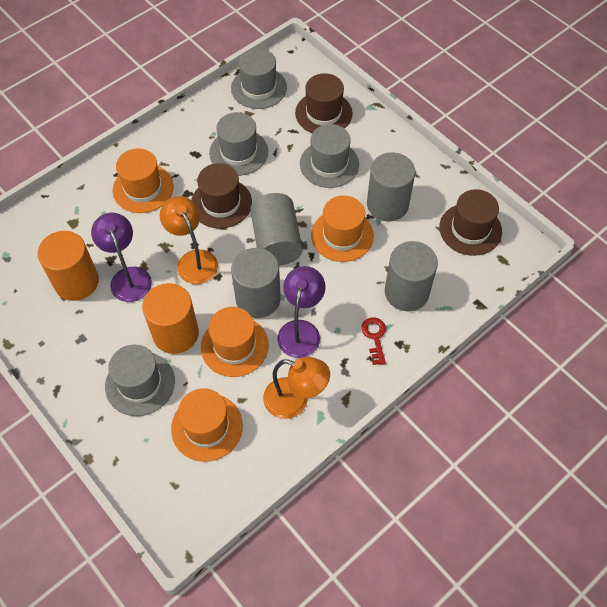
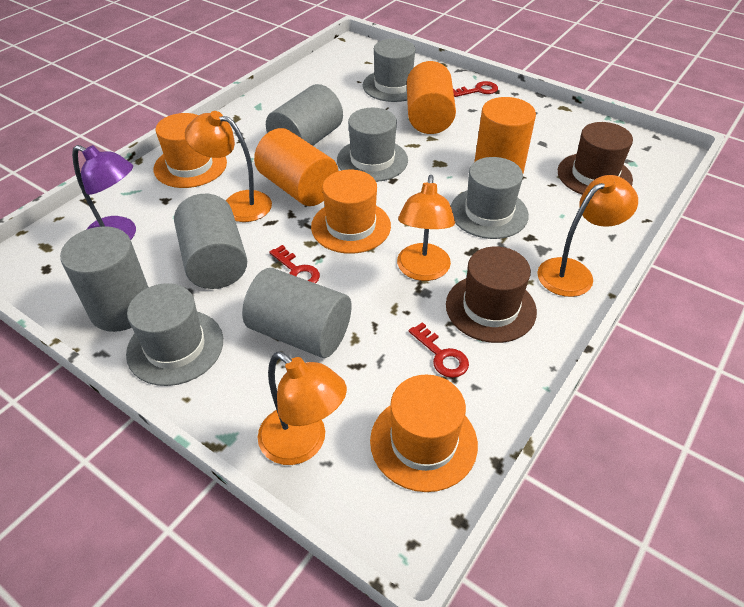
brown hat: 3 -> 2
orange cylinder: 2 -> 3
orange hat: 4 -> 3
orange lamp: 2 -> 4
purple lamp: 2 -> 1
red key: 1 -> 3

